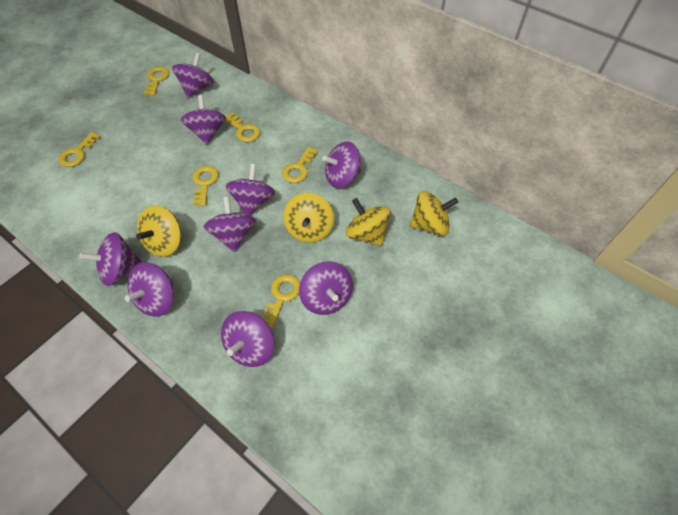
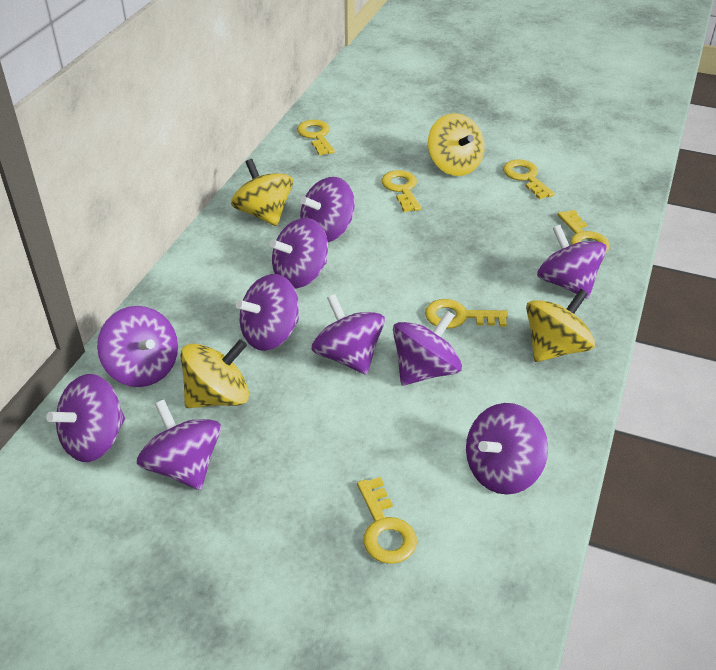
purple spinning top: 9 -> 10

